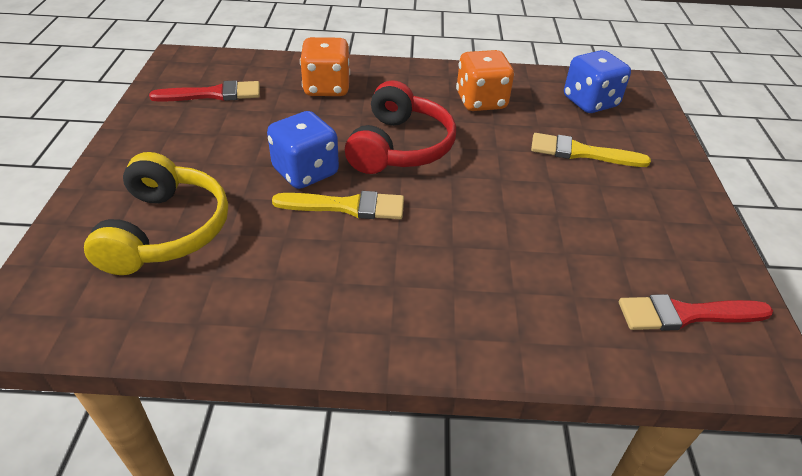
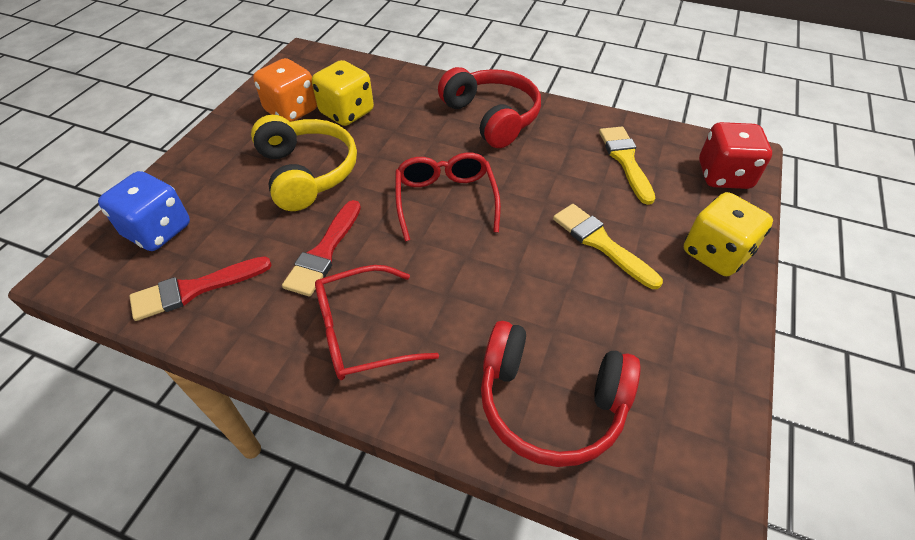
blue dice: 2 -> 1
orange dice: 2 -> 1
red dice: 0 -> 1
red glasses: 0 -> 2
red headphones: 1 -> 2
yellow dice: 0 -> 2

